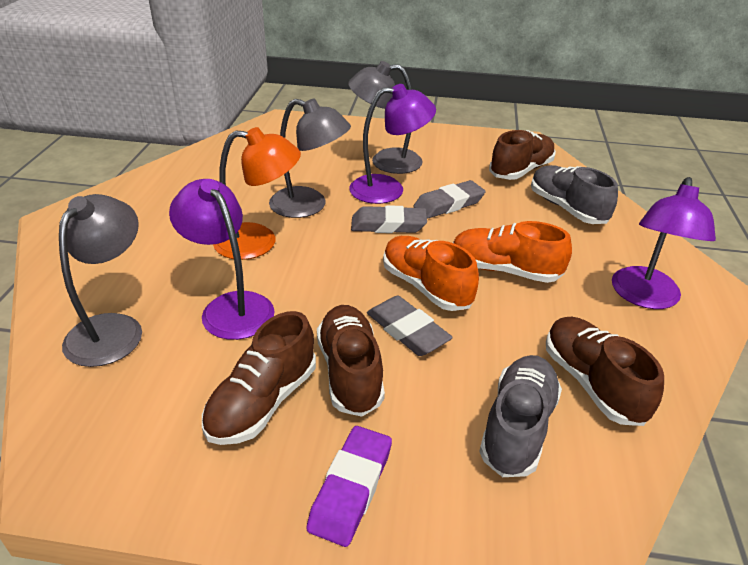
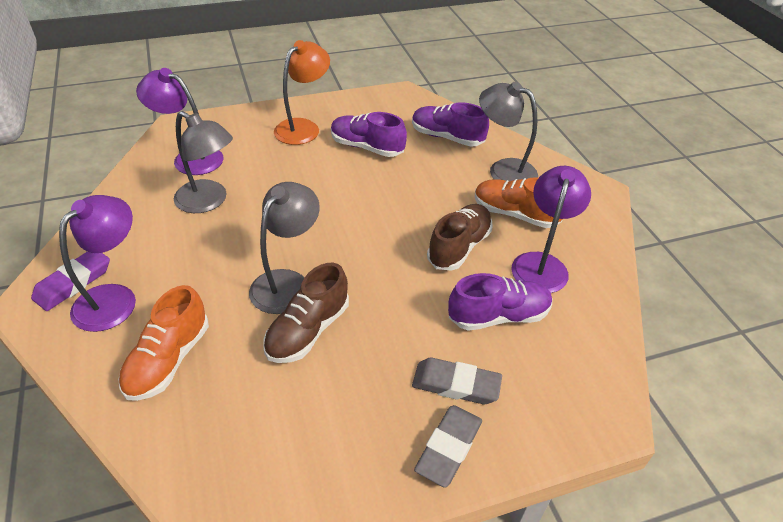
brown shoe: 4 -> 2
grey eraser: 3 -> 2
grey shoe: 2 -> 0
purple shoe: 0 -> 3

